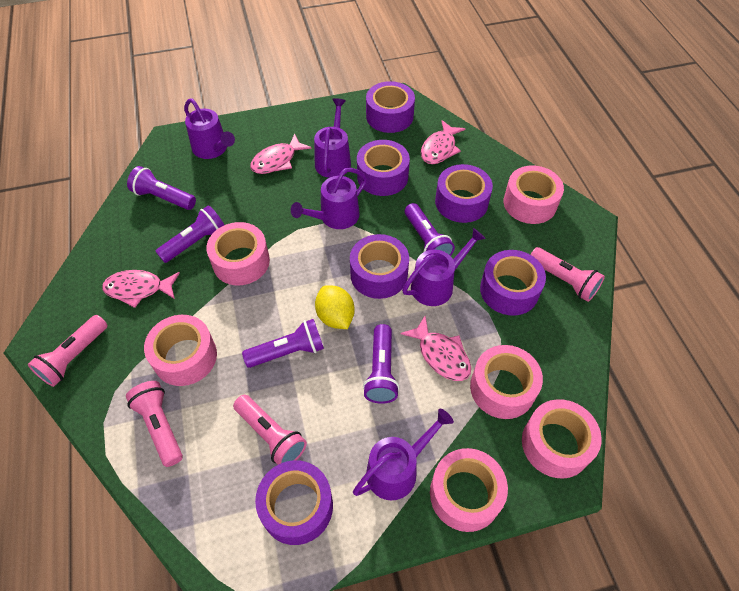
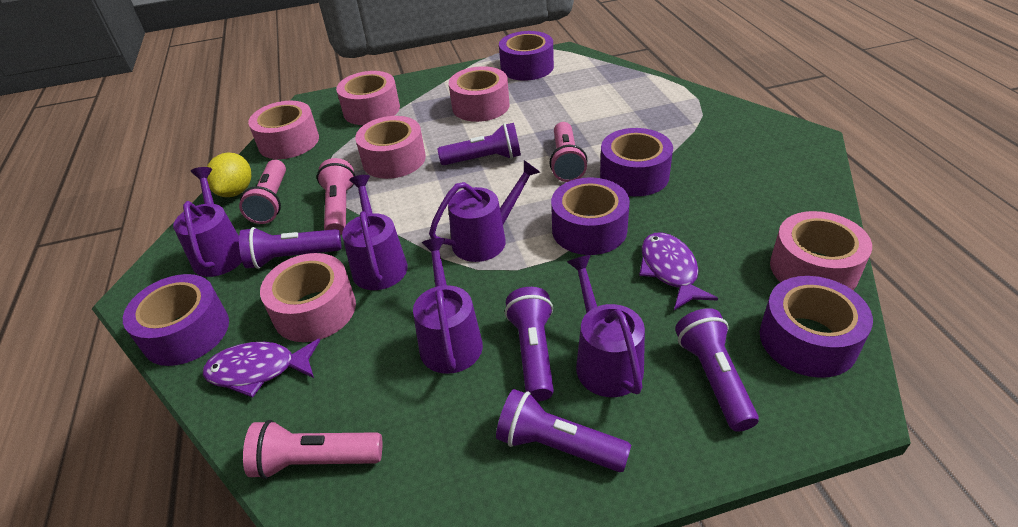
pink fish: 4 -> 0
purple fish: 0 -> 2
purple tape: 6 -> 5

